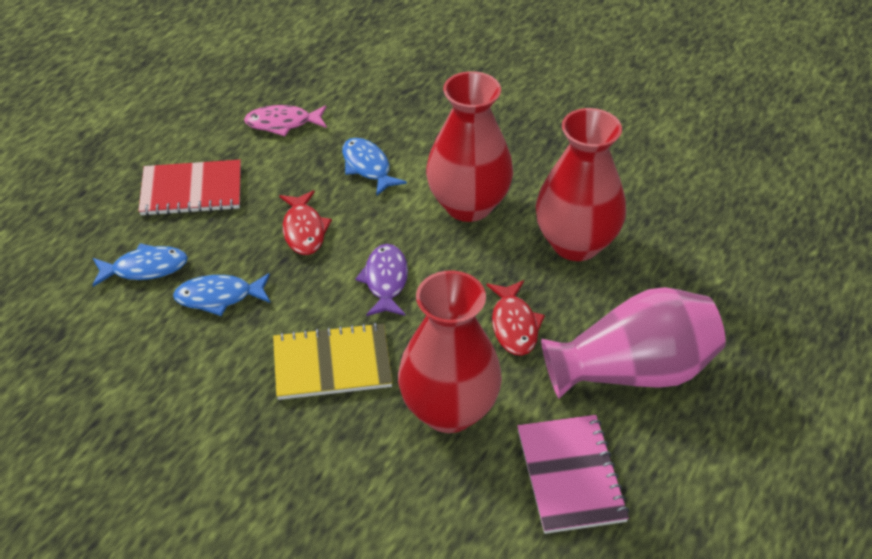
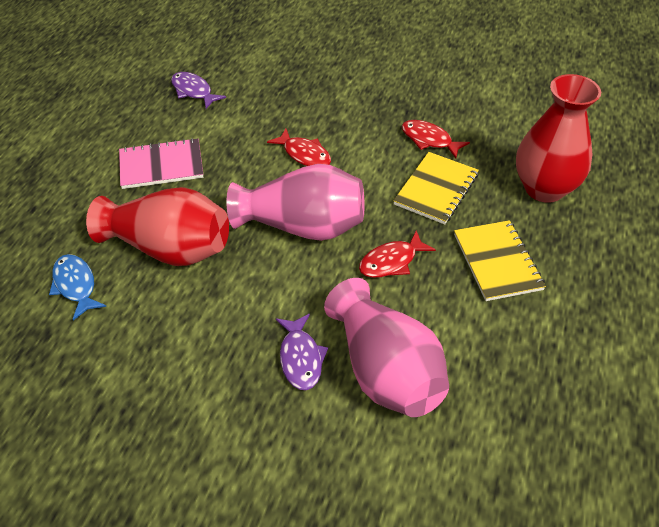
blue fish: 3 -> 1
pink fish: 1 -> 0
pink vase: 1 -> 2
purple fish: 1 -> 2
red fish: 2 -> 3
red notebook: 1 -> 0
red vase: 3 -> 2
yellow notebook: 1 -> 2

